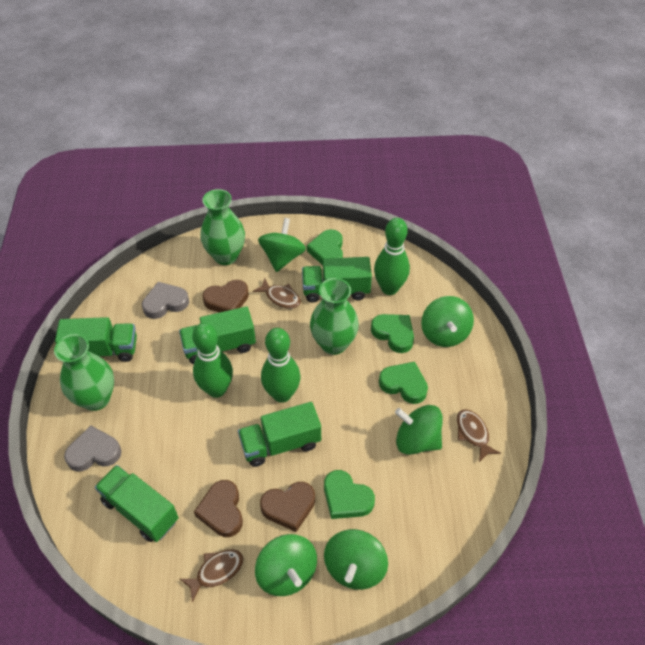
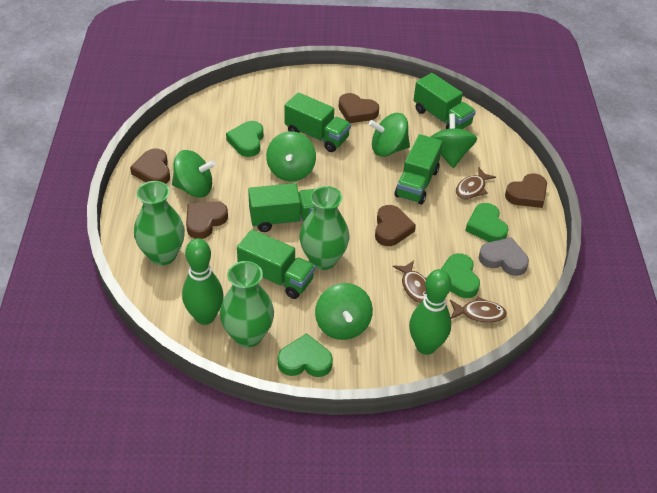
brown heart: 3 -> 5
green bowling pin: 3 -> 2
grey heart: 2 -> 1

